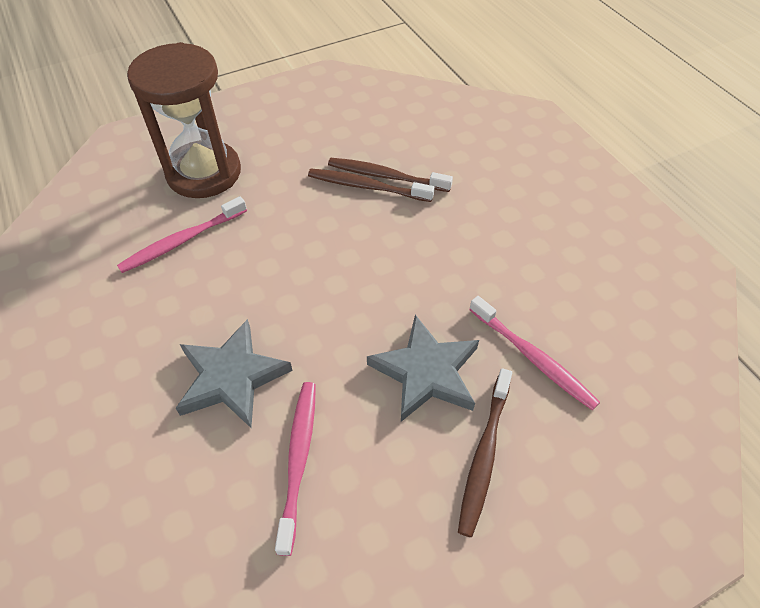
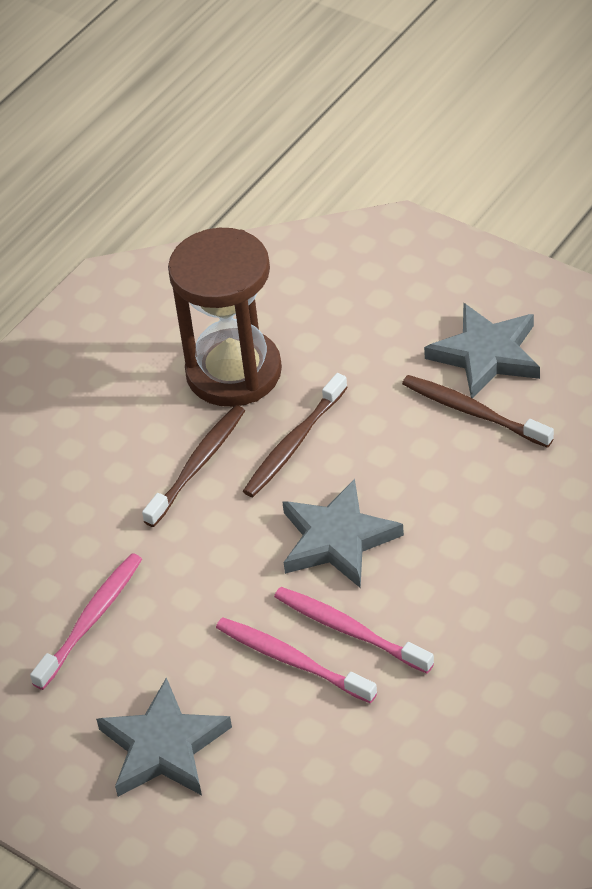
grey star: 2 -> 3

